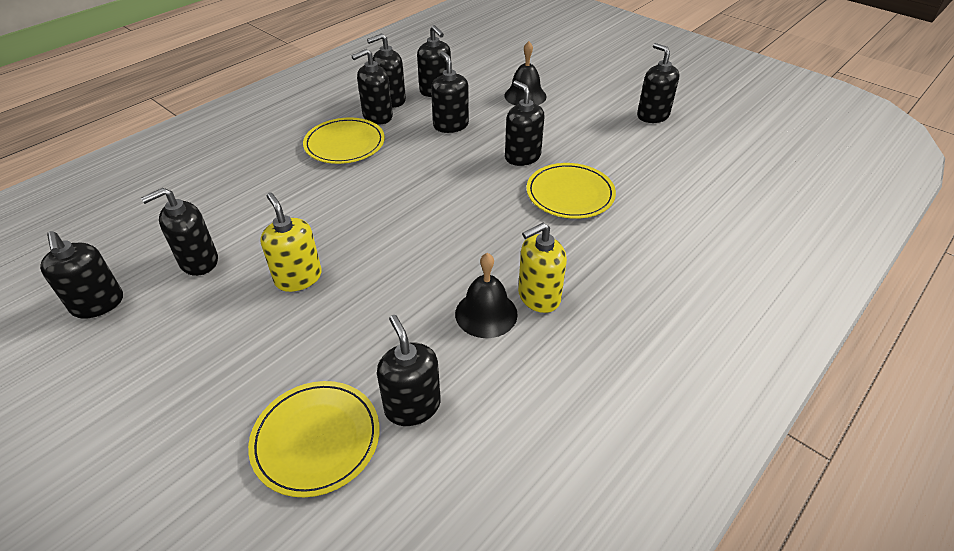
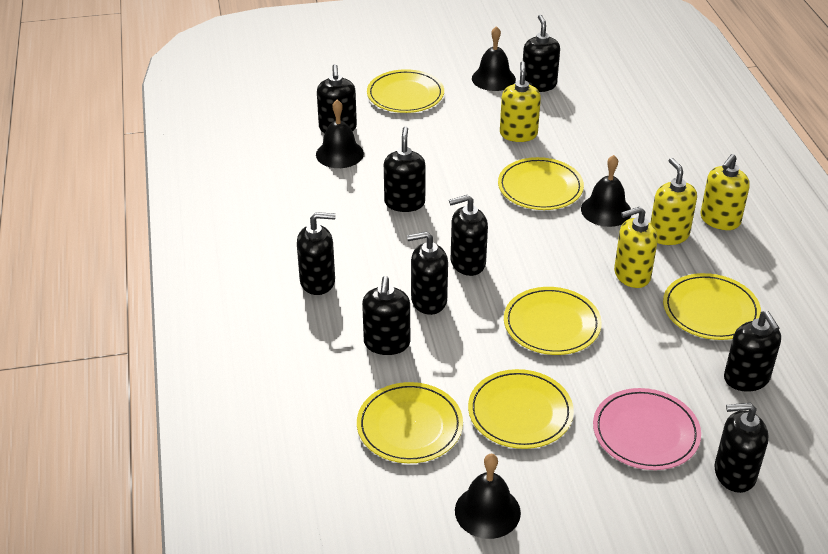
black bell: 2 -> 4
pink plate: 0 -> 1
yellow plate: 3 -> 6
yellow soap dispenser: 2 -> 4

